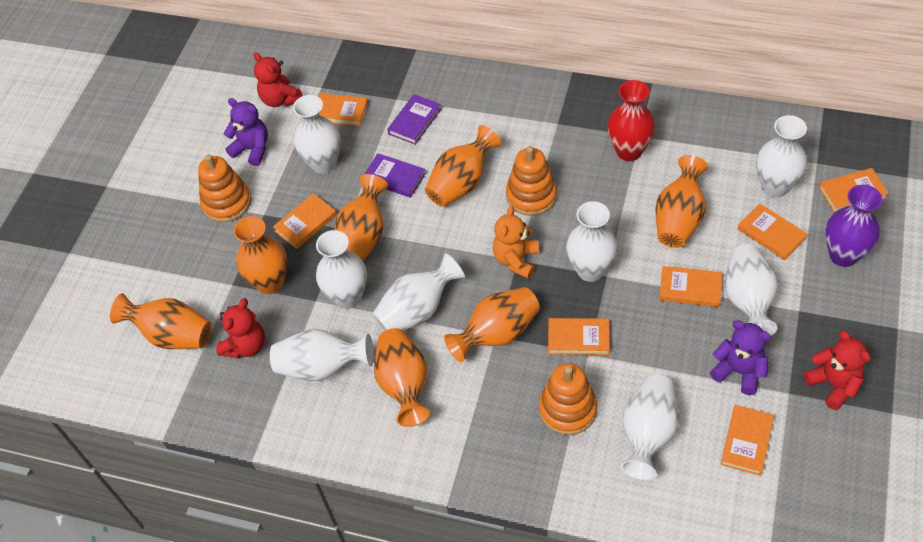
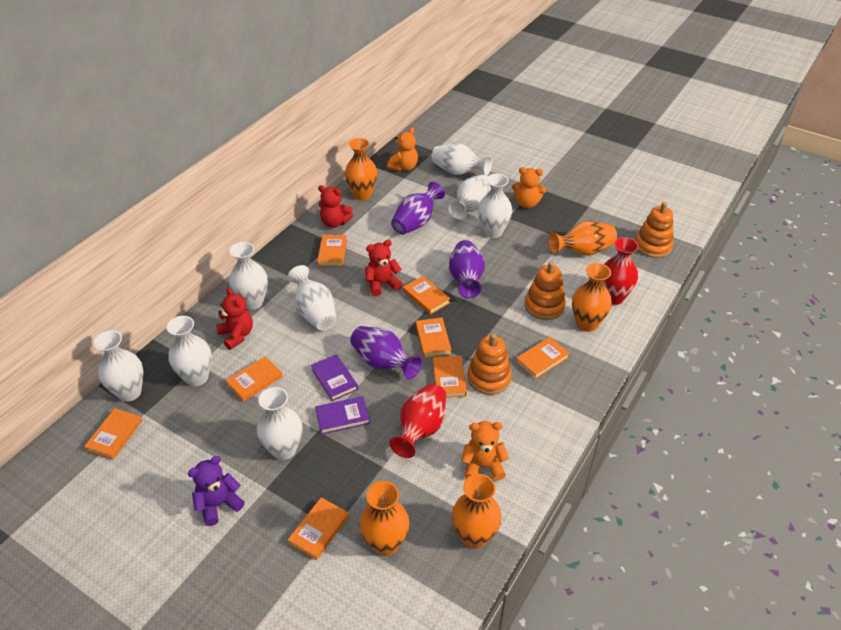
orange book: 7 -> 8
orange teddy bear: 1 -> 3
orange vase: 7 -> 5
purple teddy bear: 2 -> 1
purple vase: 1 -> 3
red vase: 1 -> 2

